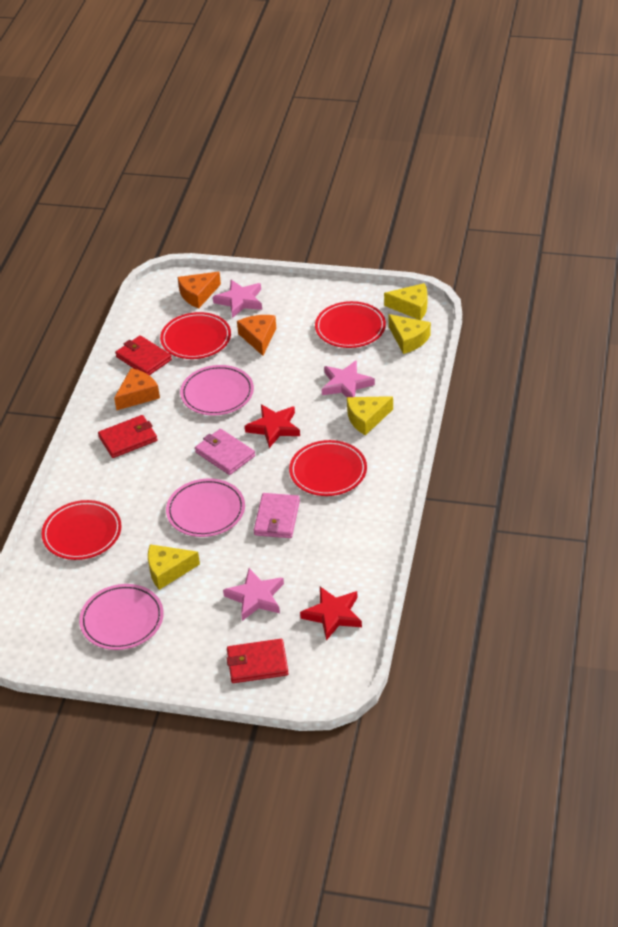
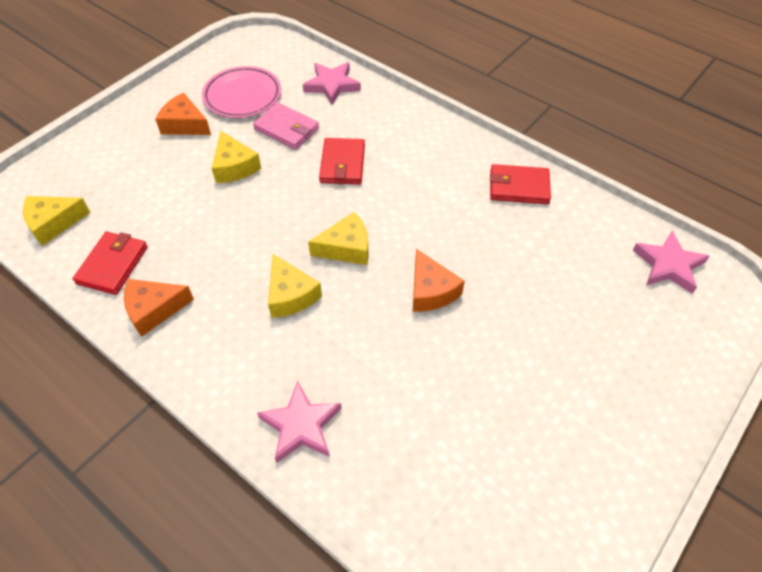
pink plate: 3 -> 1
pink wallet: 2 -> 1
red plate: 4 -> 0
red star: 2 -> 0

